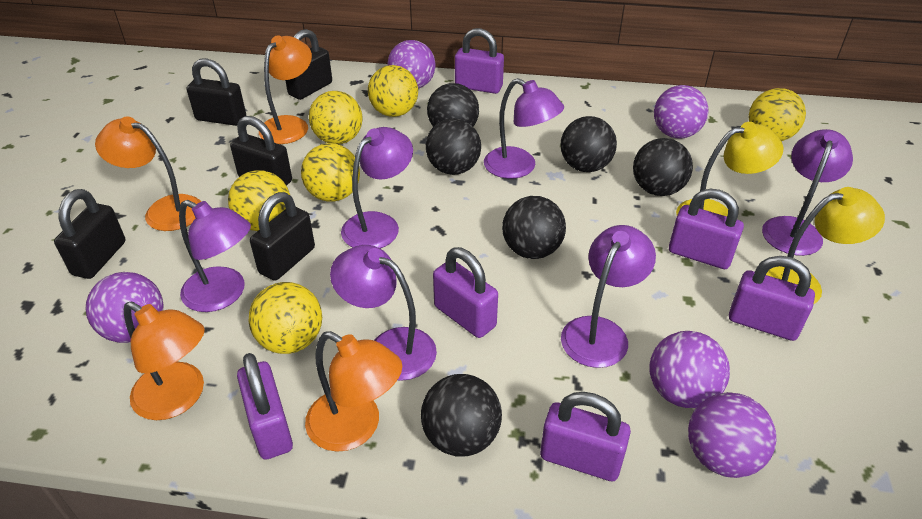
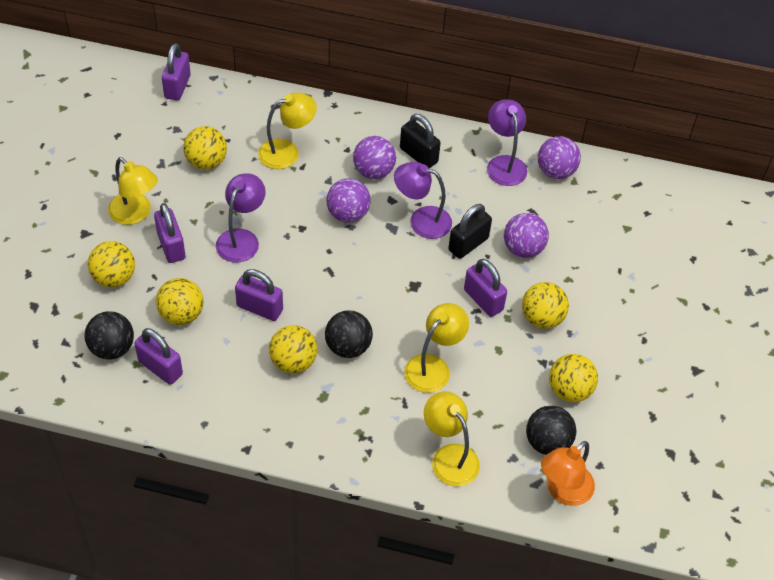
black ball: 6 -> 3
black padlock: 5 -> 2
orange lamp: 4 -> 1
purple ball: 5 -> 4
purple lamp: 6 -> 3
purple padlock: 6 -> 5
yellow lamp: 2 -> 4

